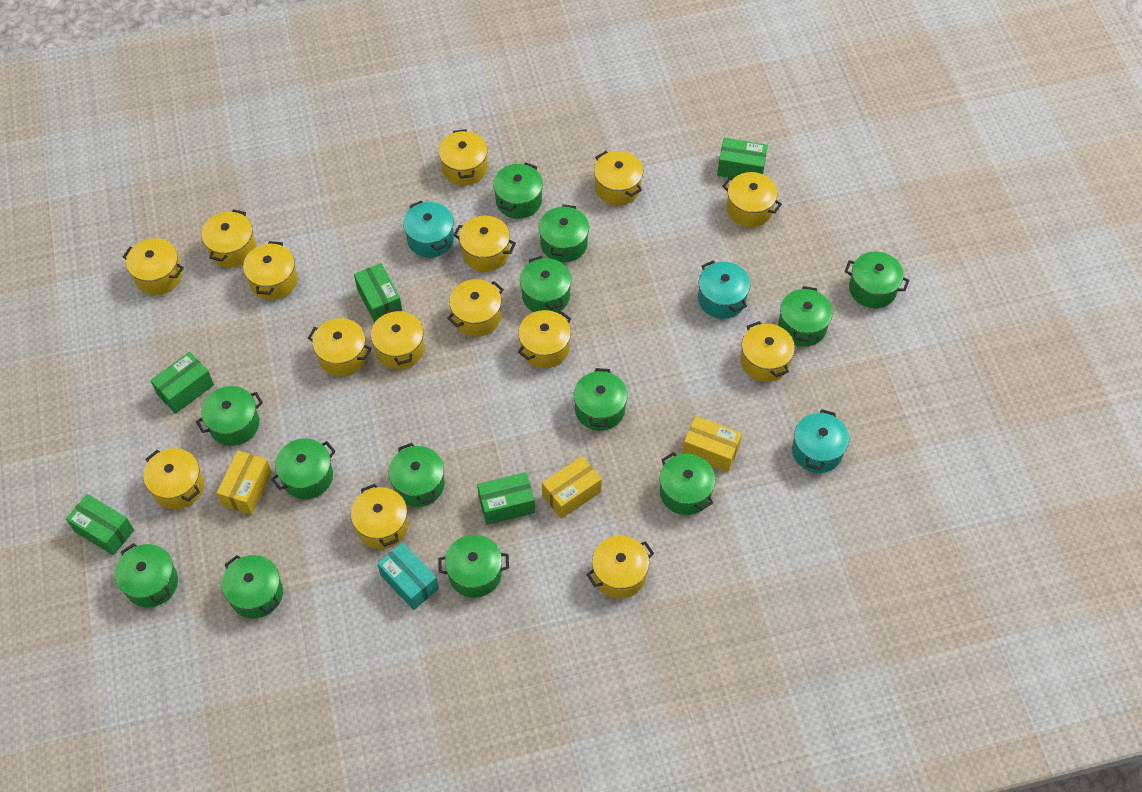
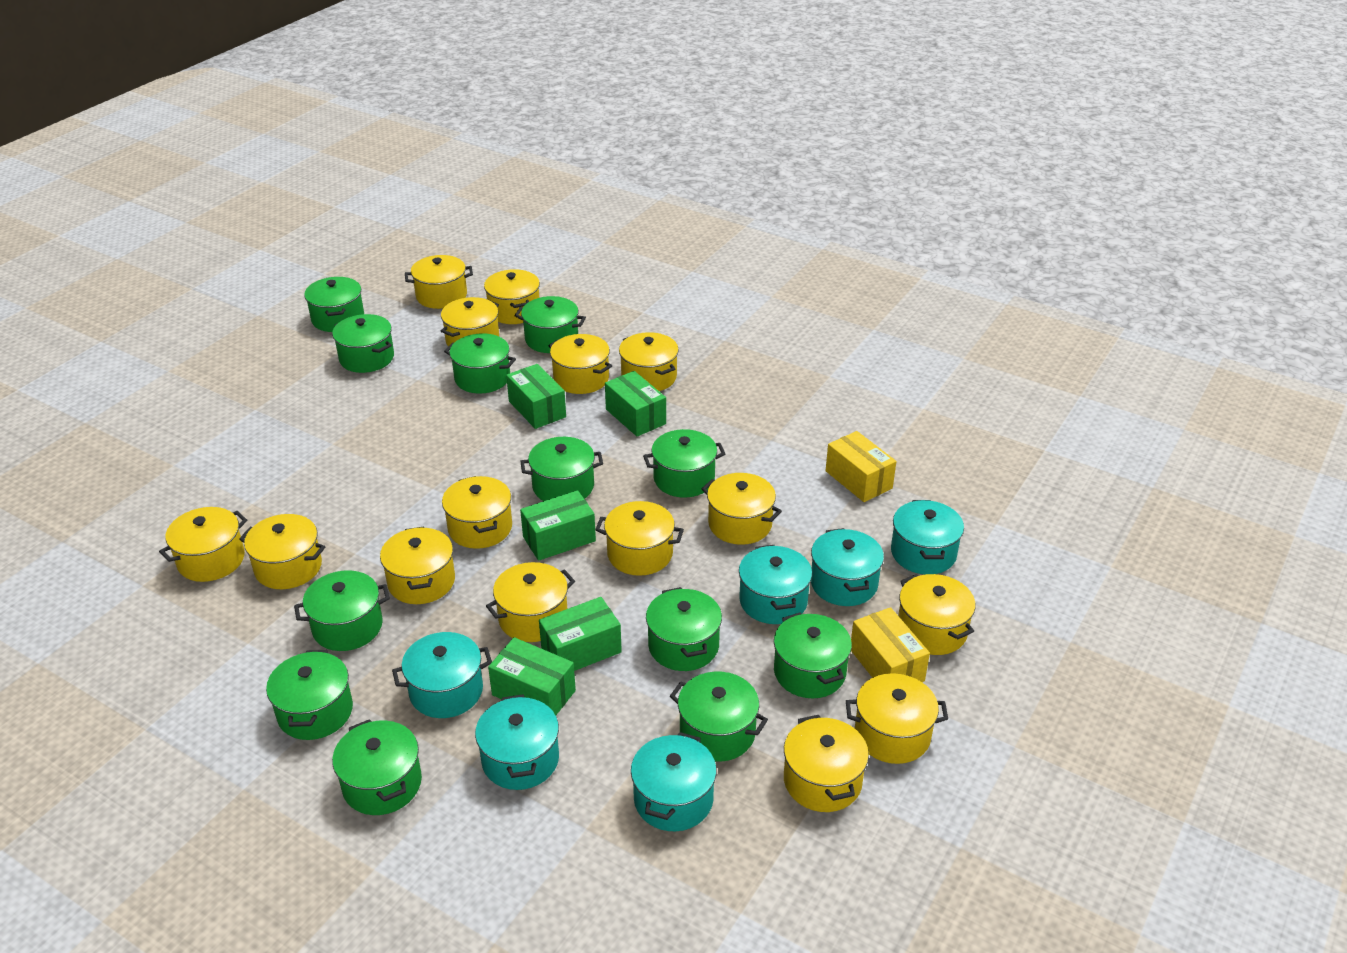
green pot: 13 -> 12
turquoise box: 1 -> 0
turquoise pot: 3 -> 6
yellow box: 3 -> 2

